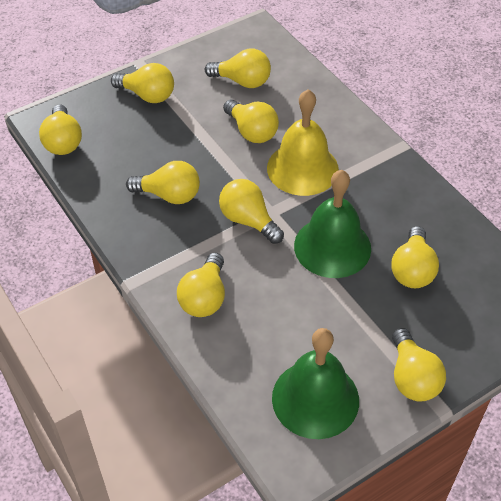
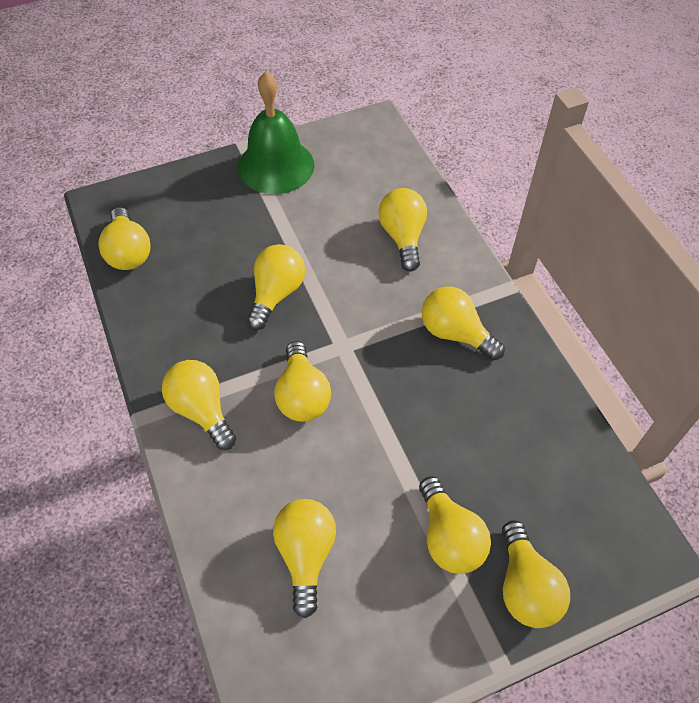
green bell: 2 -> 1
yellow bell: 1 -> 0

